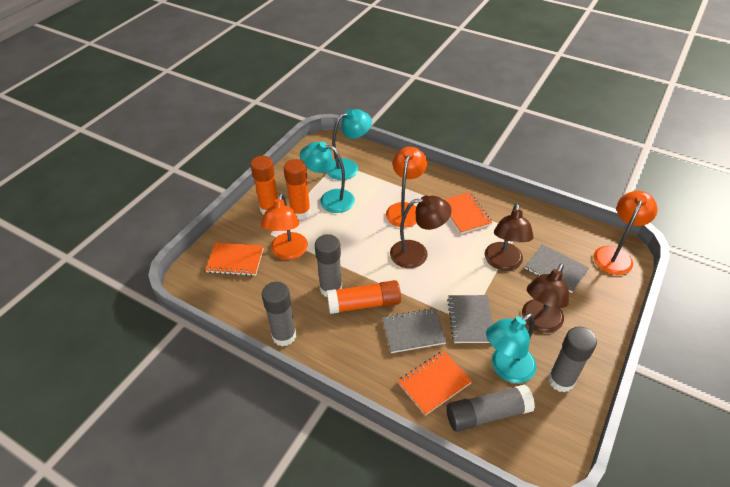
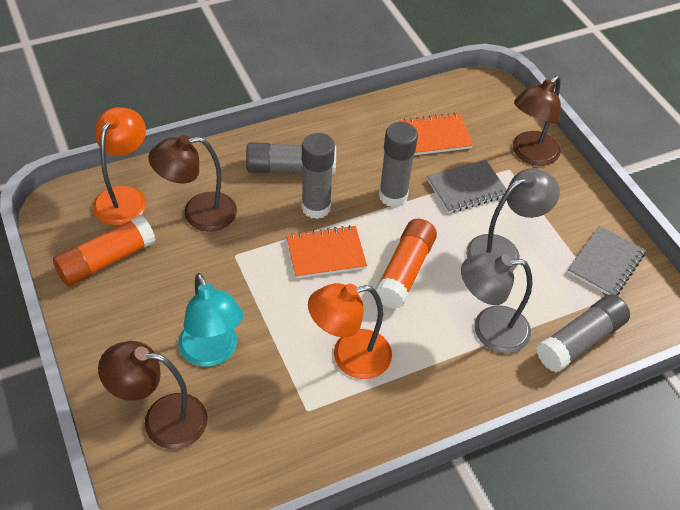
grey lamp: 0 -> 2
grey notebook: 3 -> 2
orange glue stick: 3 -> 2
orange lamp: 3 -> 2
orange notebook: 3 -> 2
turquoise lamp: 3 -> 1

